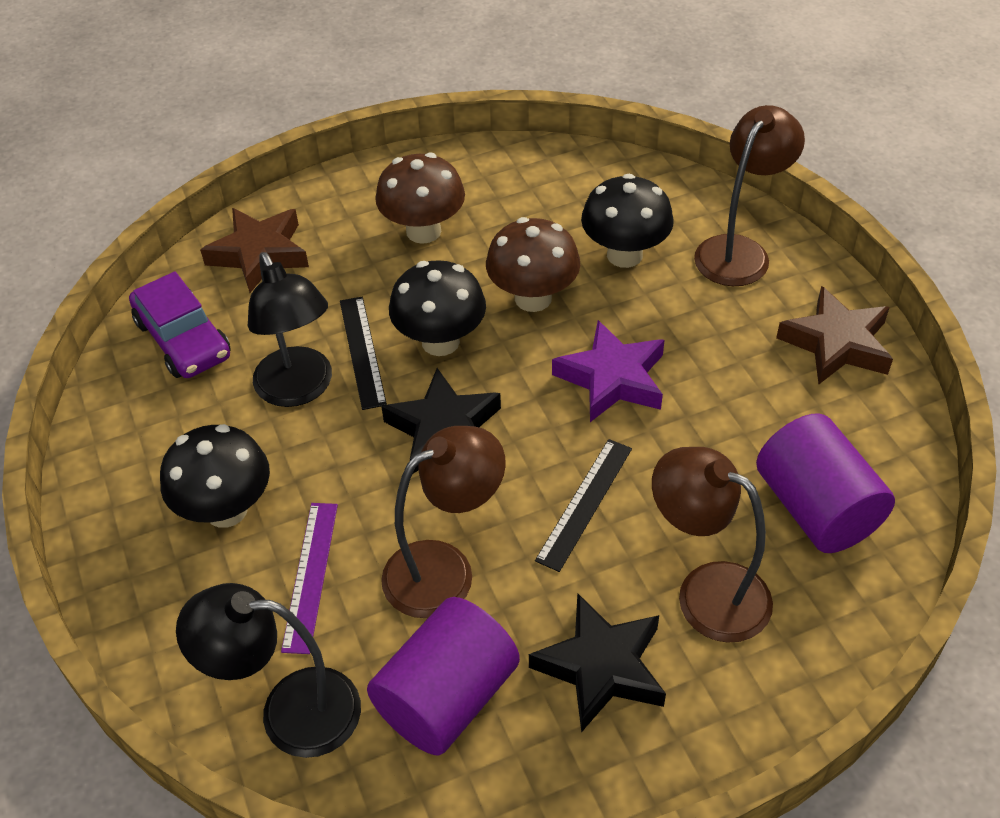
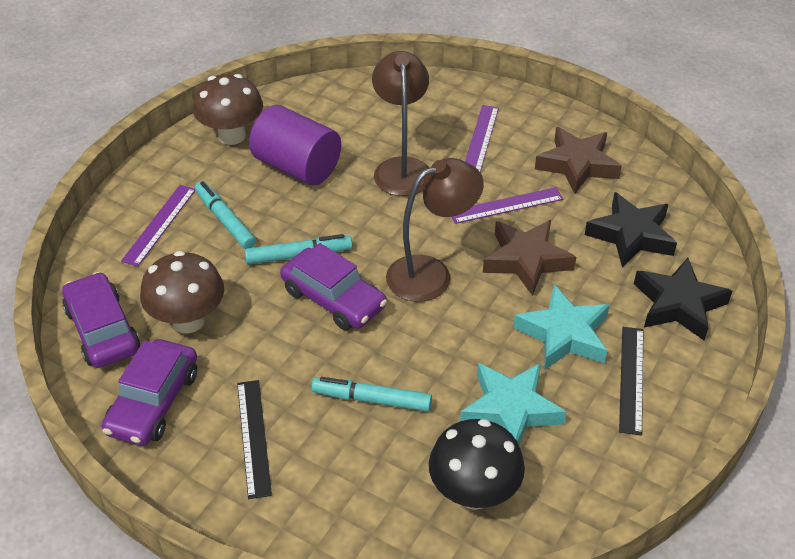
black lamp: 2 -> 0
black mushroom: 3 -> 1
brown lamp: 3 -> 2
purple car: 1 -> 3
purple cylinder: 2 -> 1
purple ruler: 1 -> 3
purple star: 1 -> 0
turquoise marker: 0 -> 3
turquoise star: 0 -> 2

